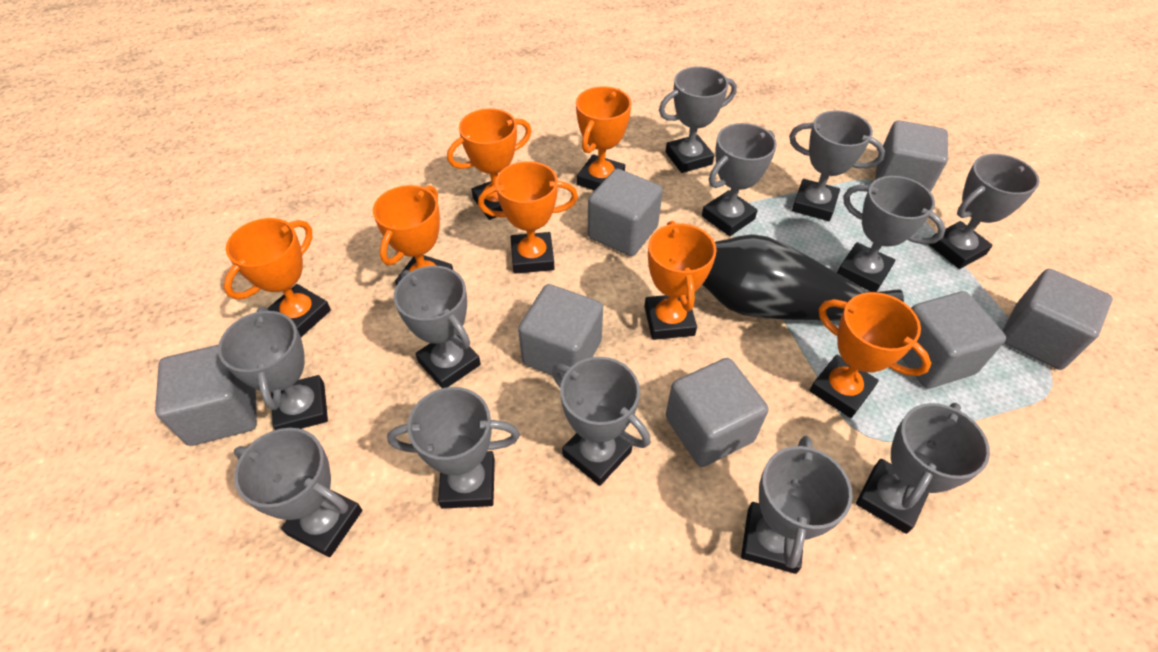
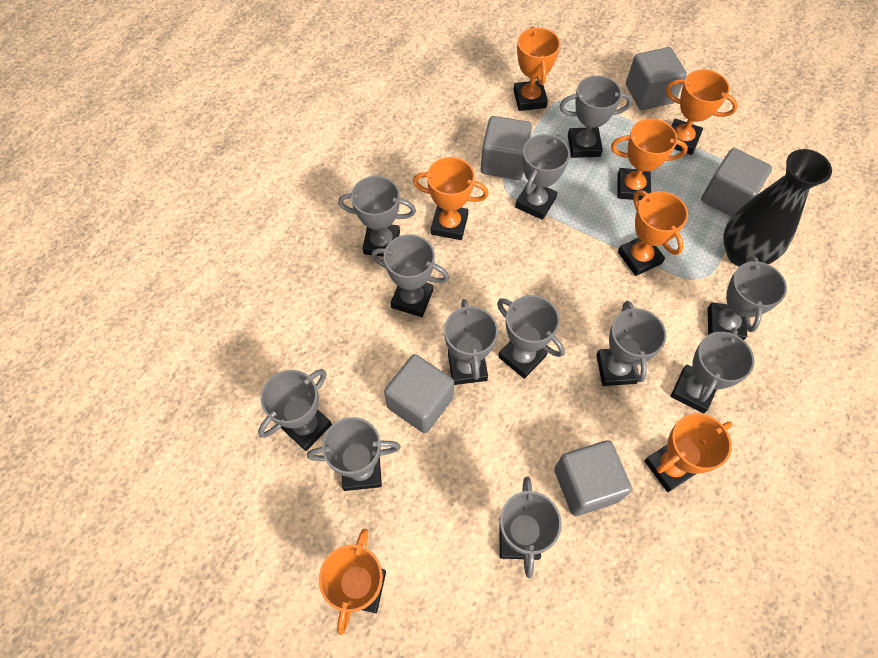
grey cube: 7 -> 5

